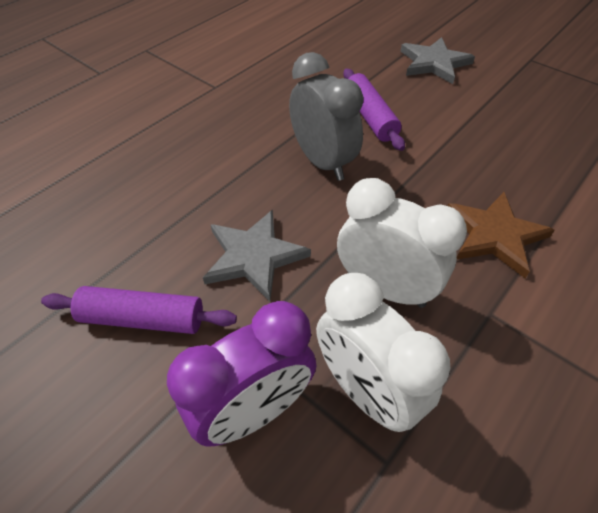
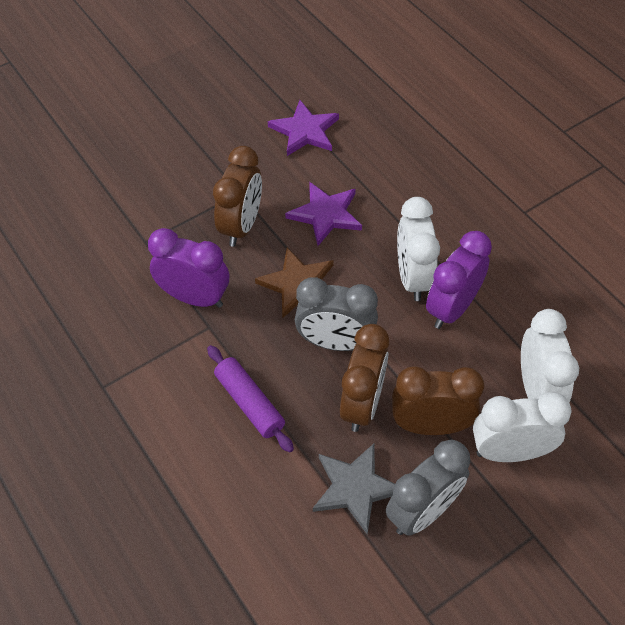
brown clock: 0 -> 3
grey clock: 1 -> 2
grey star: 2 -> 1
purple clock: 1 -> 2
purple rolling pin: 2 -> 1
purple star: 0 -> 2
white clock: 2 -> 3

